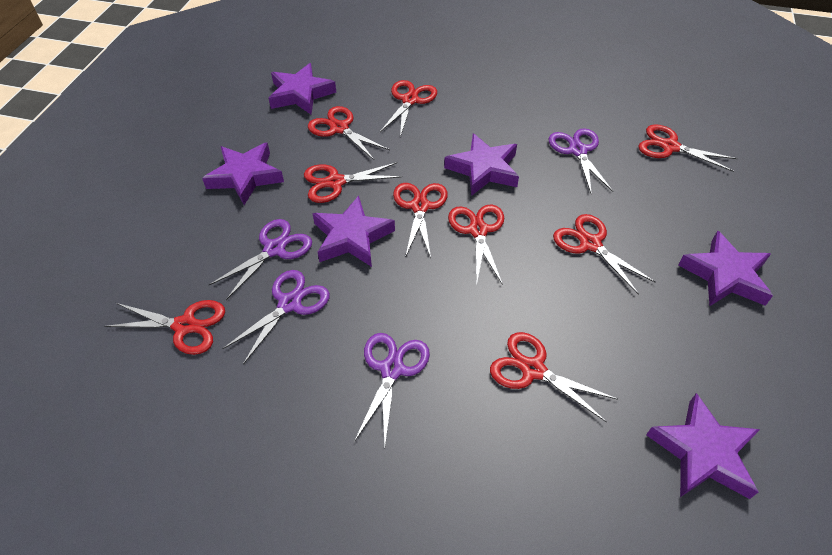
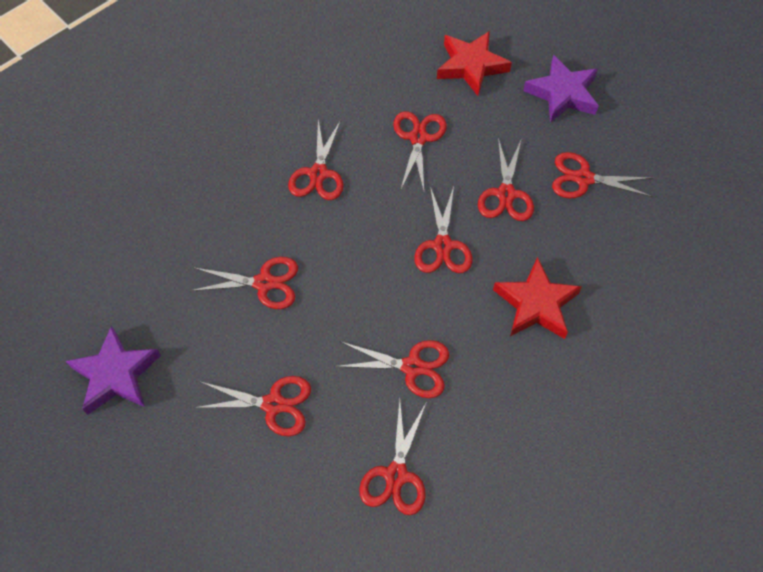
purple scissors: 4 -> 0
purple star: 6 -> 2
red star: 0 -> 2

